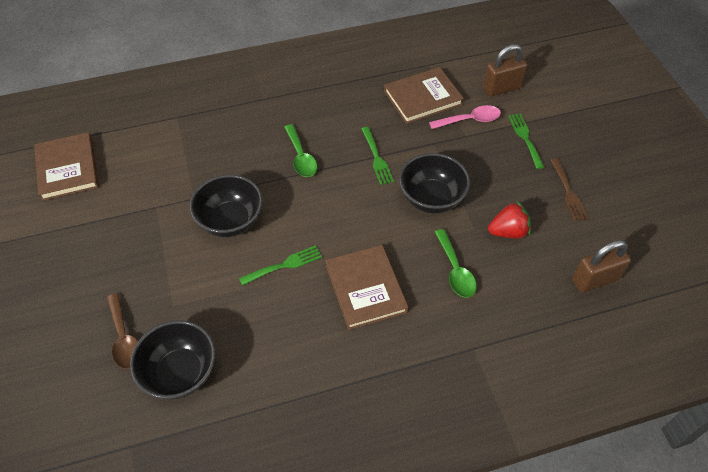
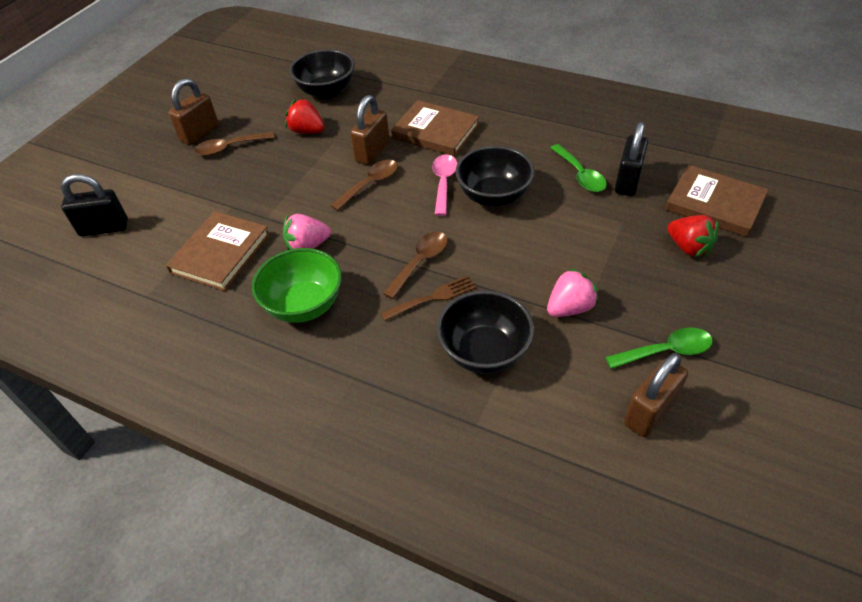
black padlock: 0 -> 2
brown padlock: 2 -> 3
brown spoon: 1 -> 3
green bowl: 0 -> 1
green fork: 3 -> 0
pink strawberry: 0 -> 2
red strawberry: 1 -> 2

